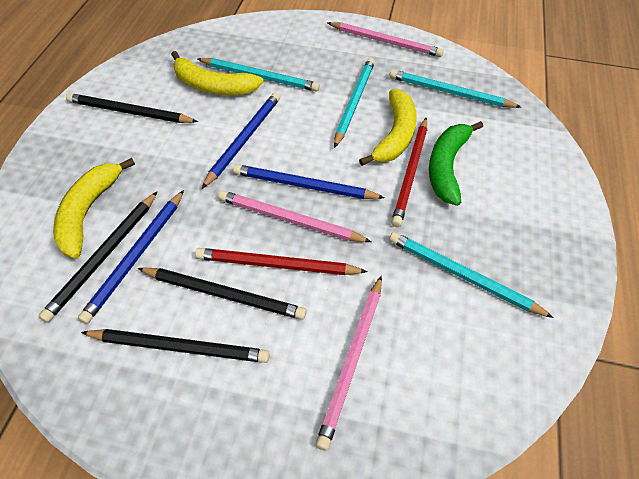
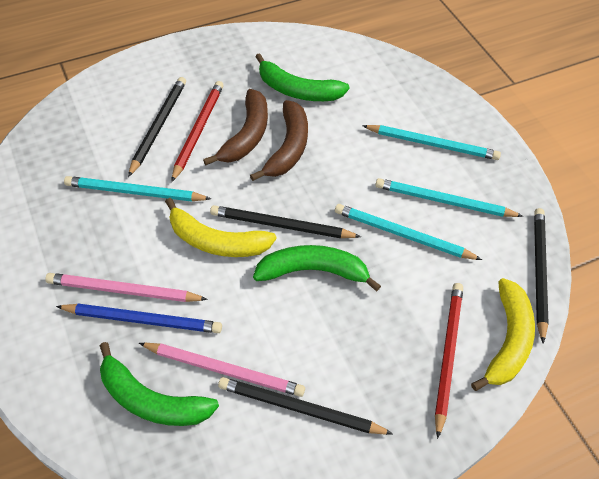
blue pencil: 3 -> 1
brown banana: 0 -> 2
green banana: 1 -> 3
pink pencil: 3 -> 2
yellow banana: 3 -> 2

